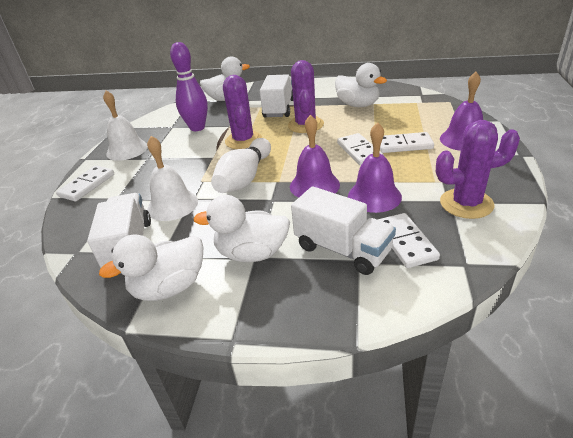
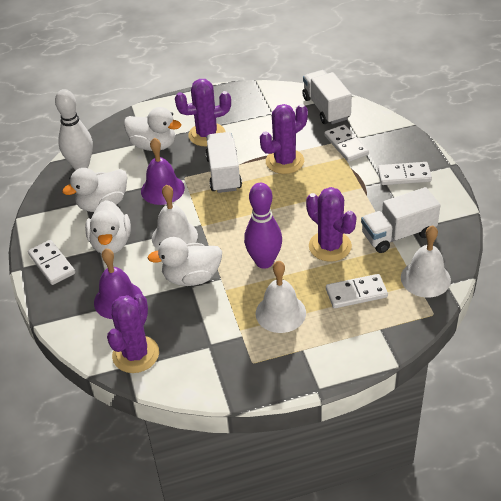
purple bell: 3 -> 2
purple cactus: 3 -> 4
white bell: 2 -> 3

